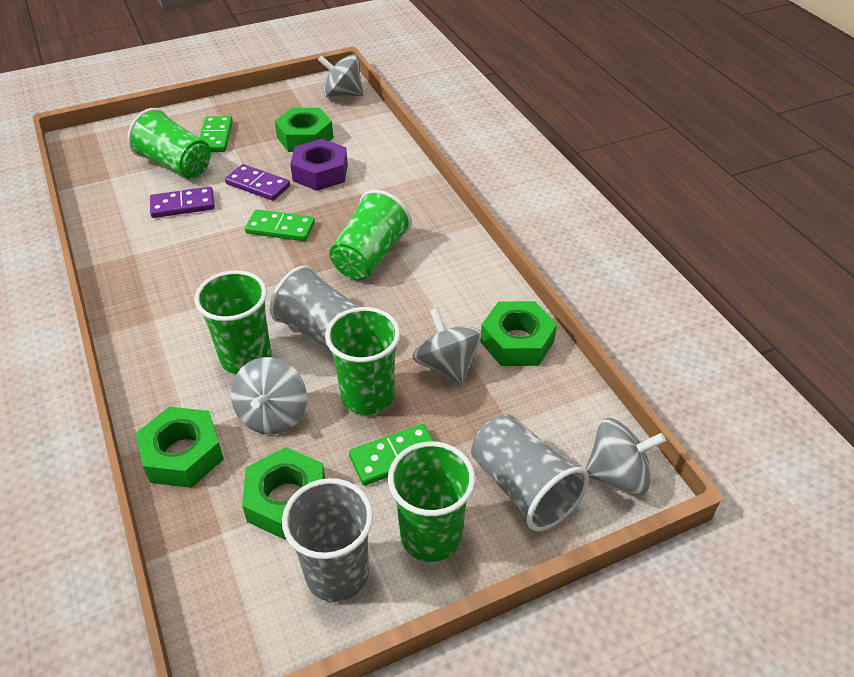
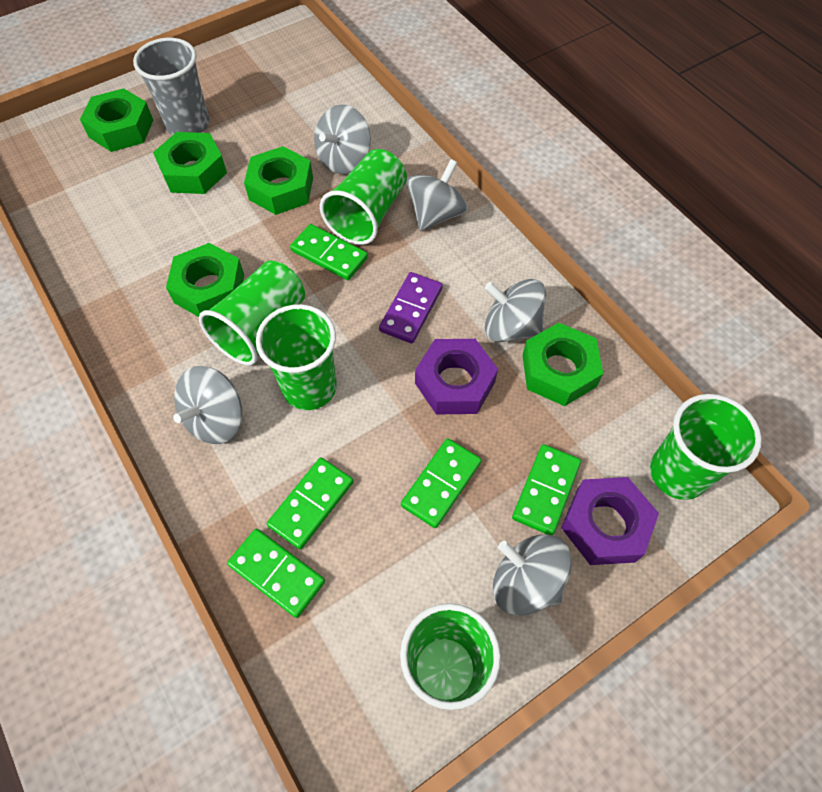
green domino: 3 -> 5
green nut: 4 -> 5
grey cup: 3 -> 1
grey spinning top: 4 -> 5
purple domino: 2 -> 1
purple nut: 1 -> 2

